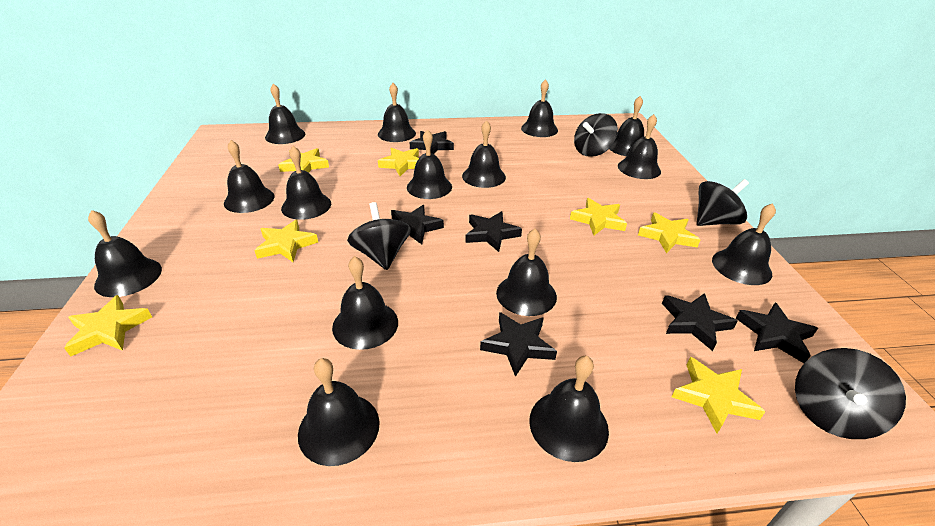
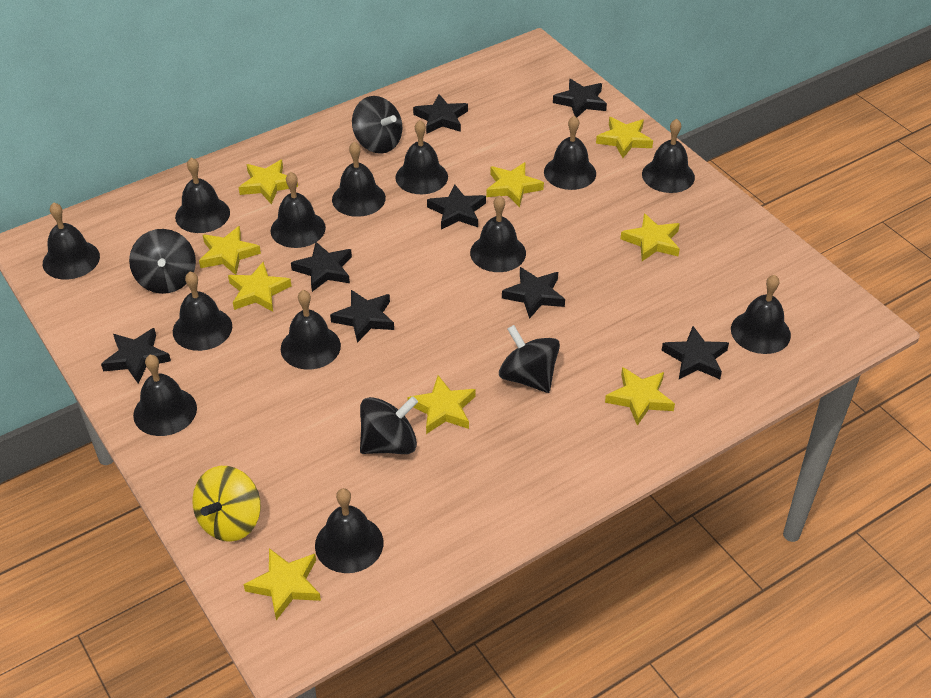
black bell: 15 -> 13
black star: 6 -> 8
yellow spinning top: 0 -> 1
yellow star: 7 -> 9

